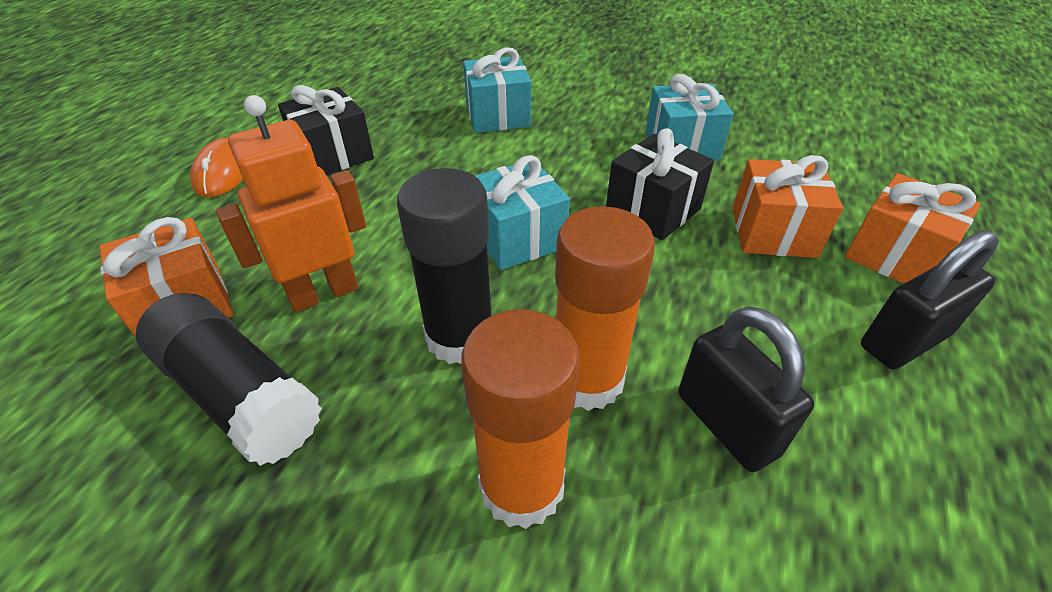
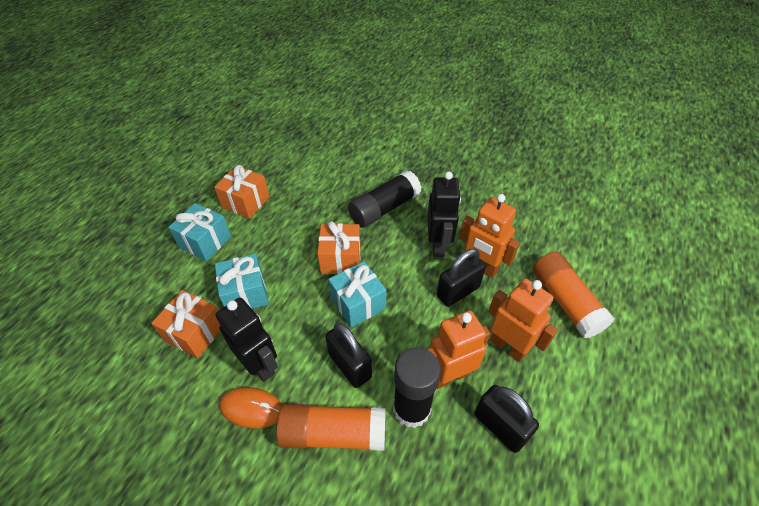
black gift: 2 -> 0
black padlock: 2 -> 3
black robot: 0 -> 2
orange robot: 1 -> 3

